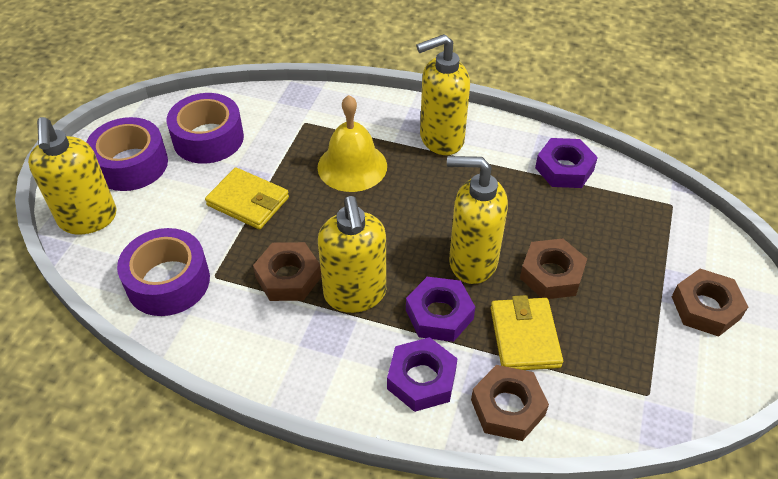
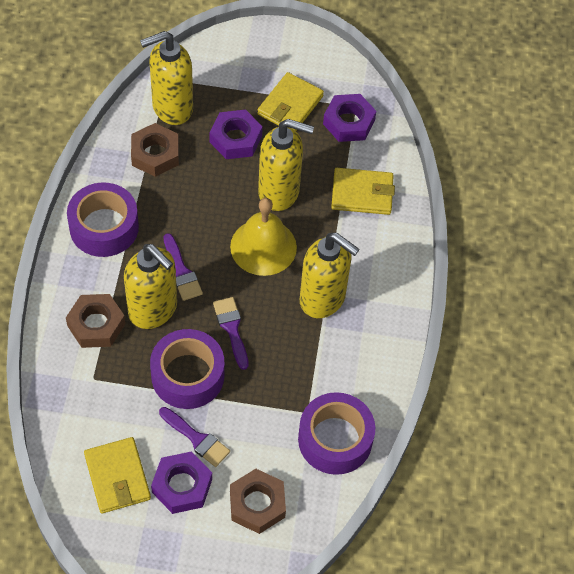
brown nut: 4 -> 3
purple brush: 0 -> 3
yellow wallet: 2 -> 3

